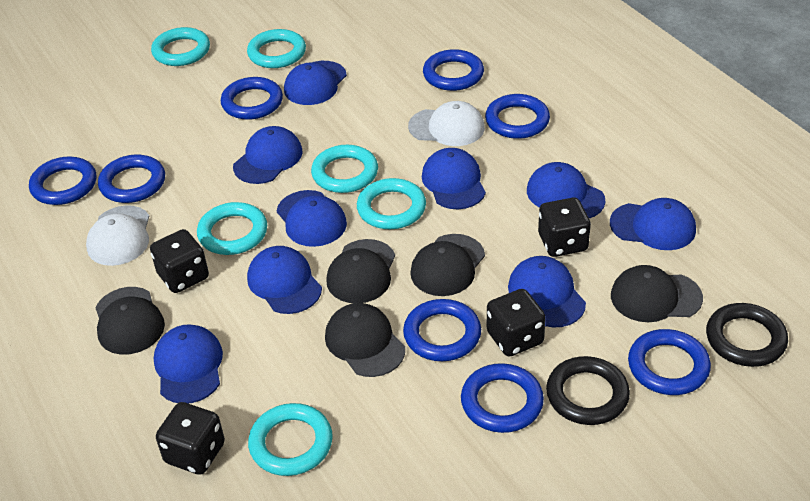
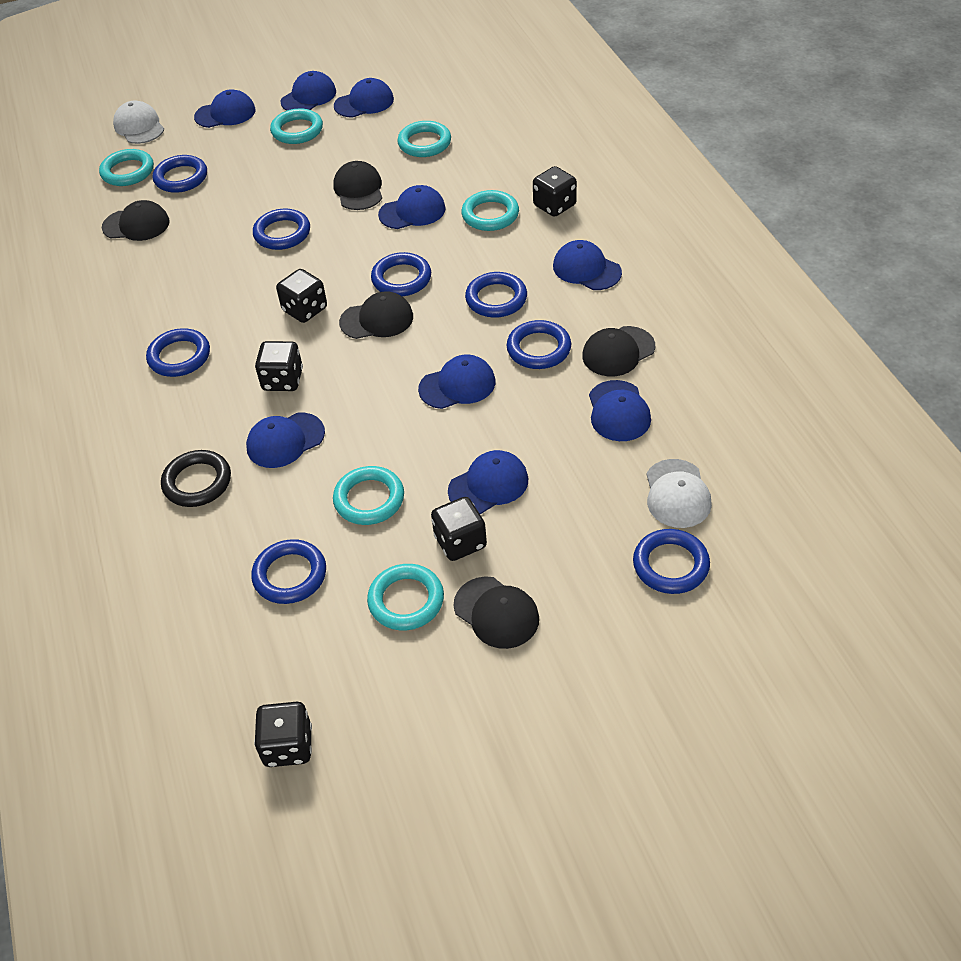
black dice: 4 -> 5
black ring: 2 -> 1

